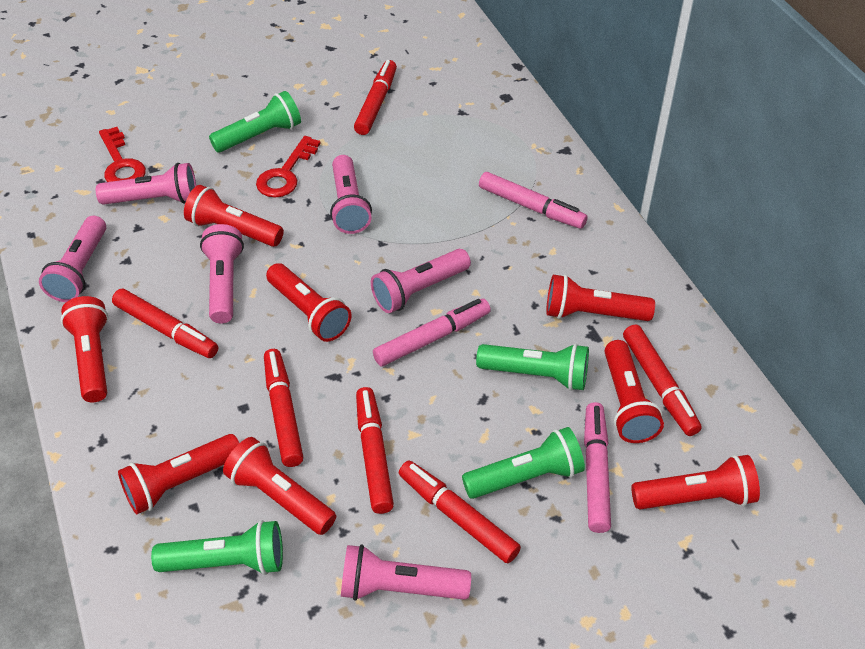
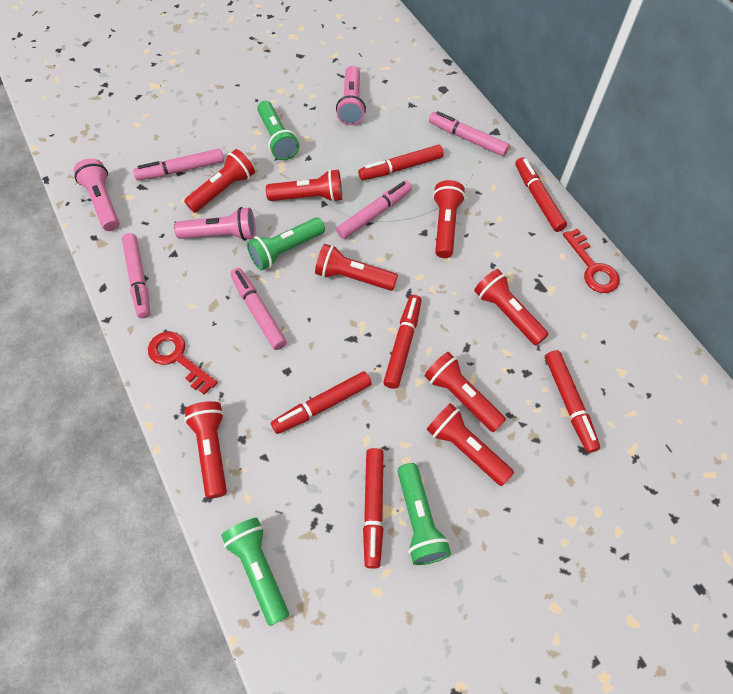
pink flashlight: 6 -> 3
pink marker: 3 -> 5

